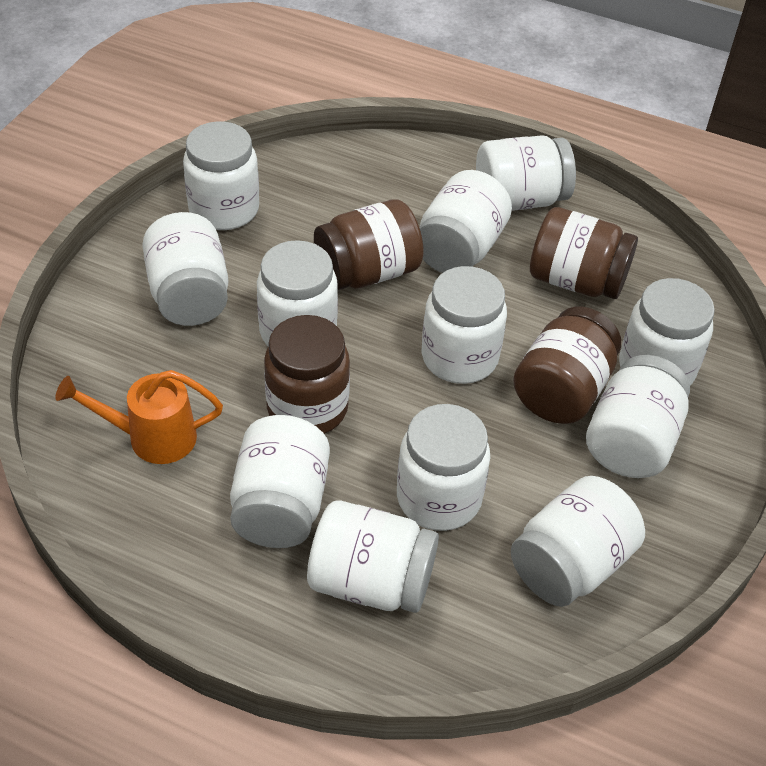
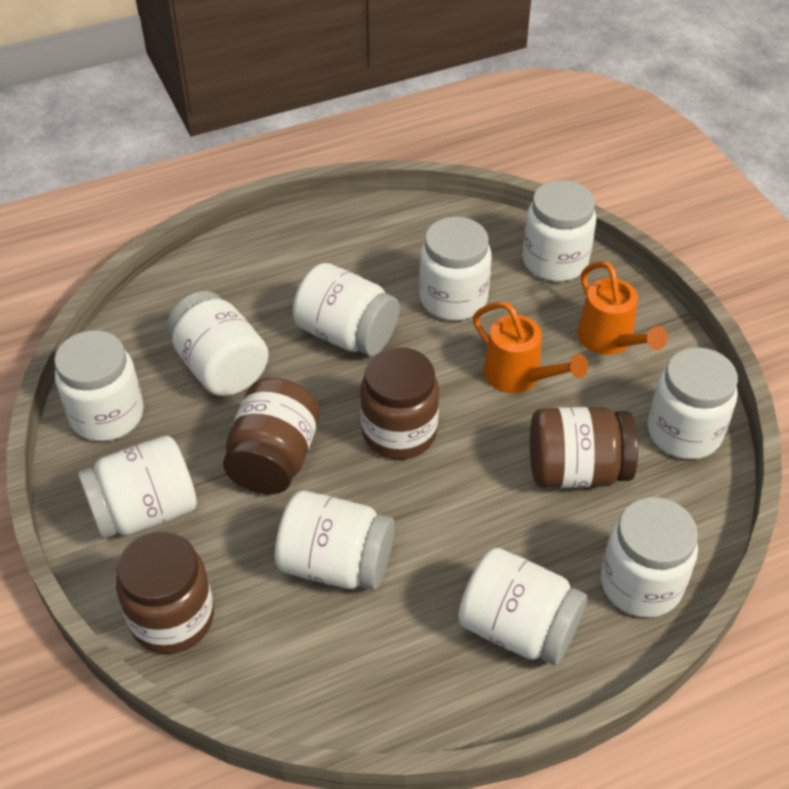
orange watering can: 1 -> 2
white jar: 12 -> 10

